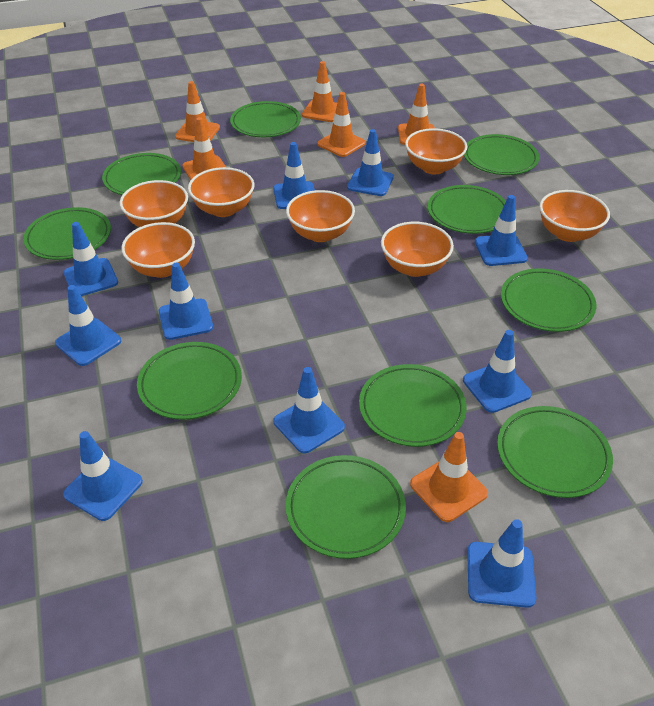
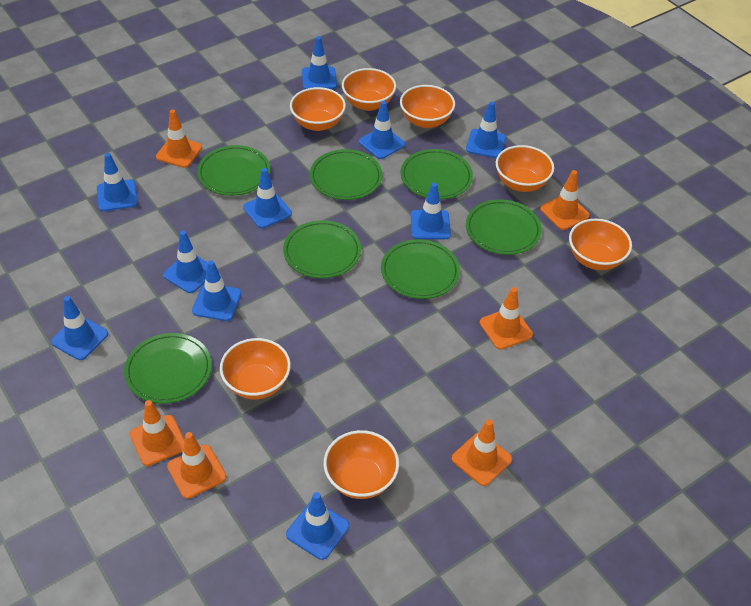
green plate: 10 -> 7

